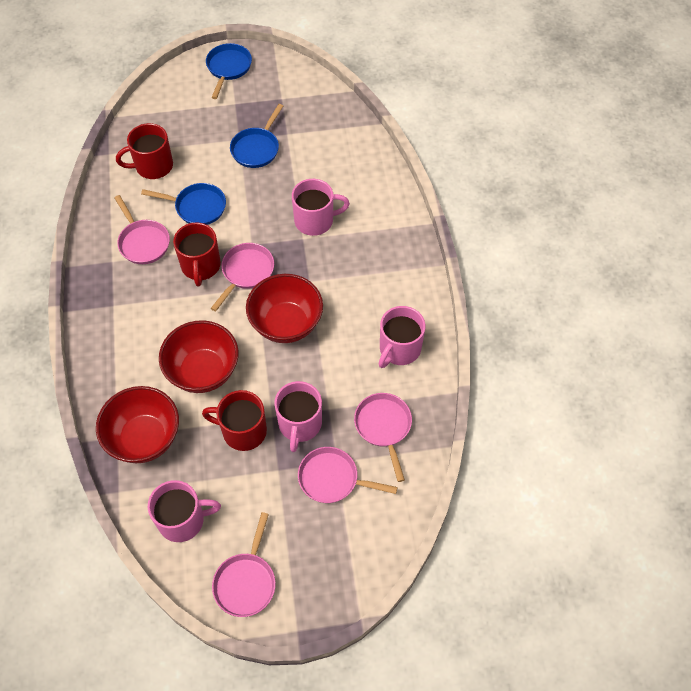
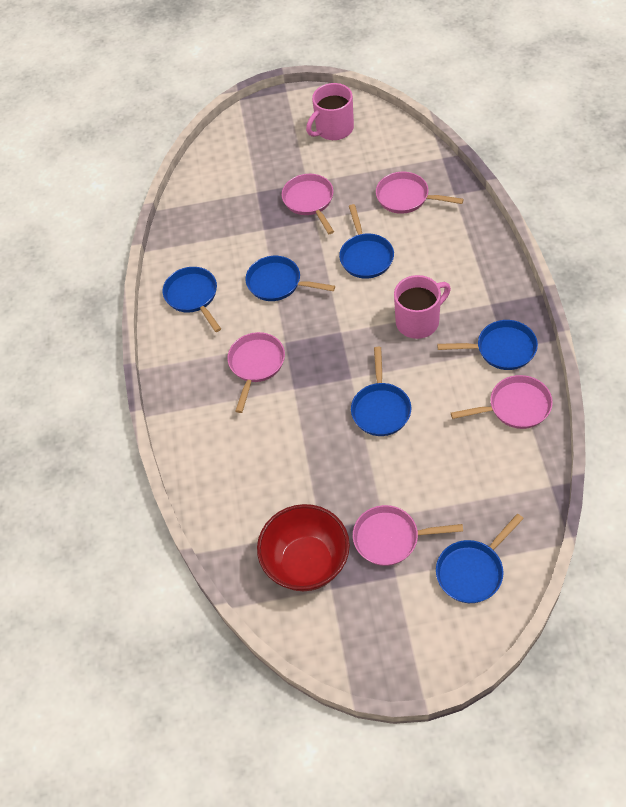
blue pan: 3 -> 6
pink mug: 4 -> 2
red bowl: 3 -> 1
red mug: 3 -> 0

